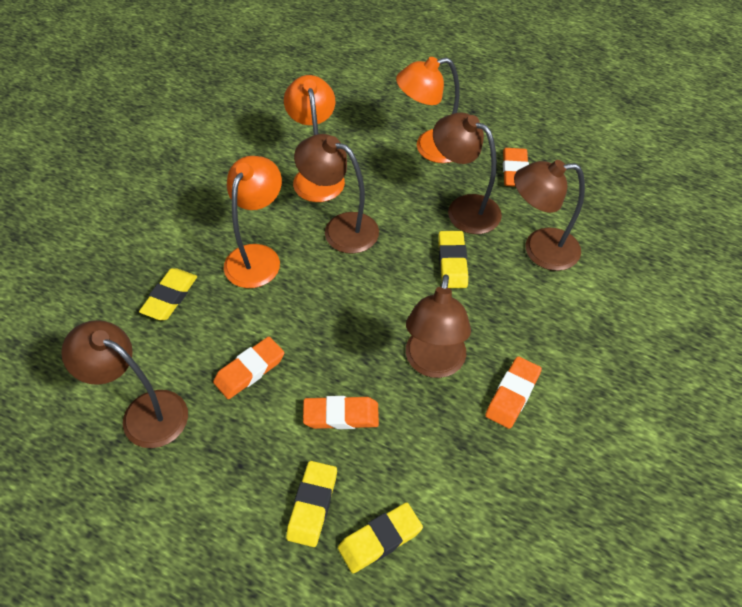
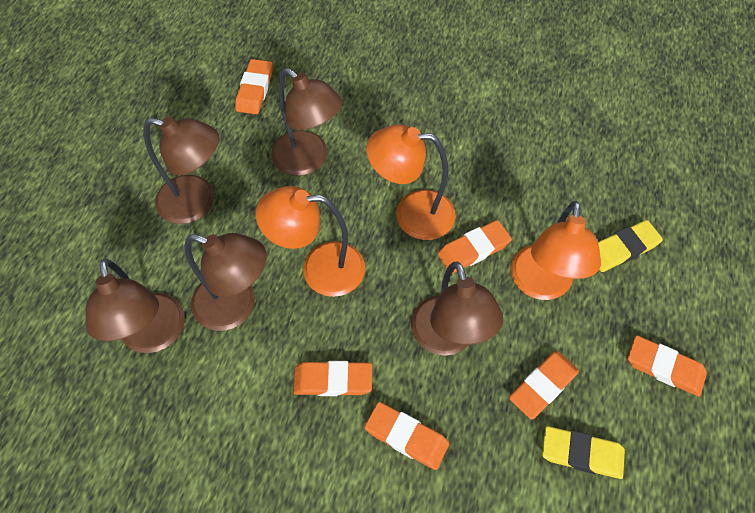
orange eraser: 4 -> 6
yellow eraser: 4 -> 2

